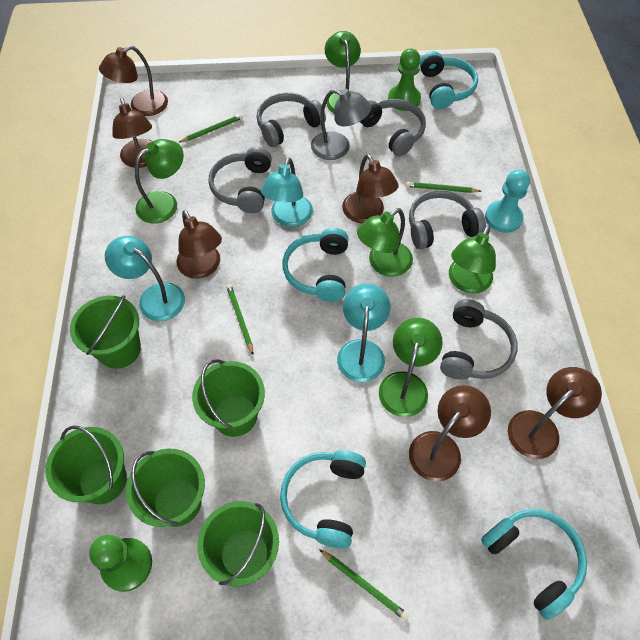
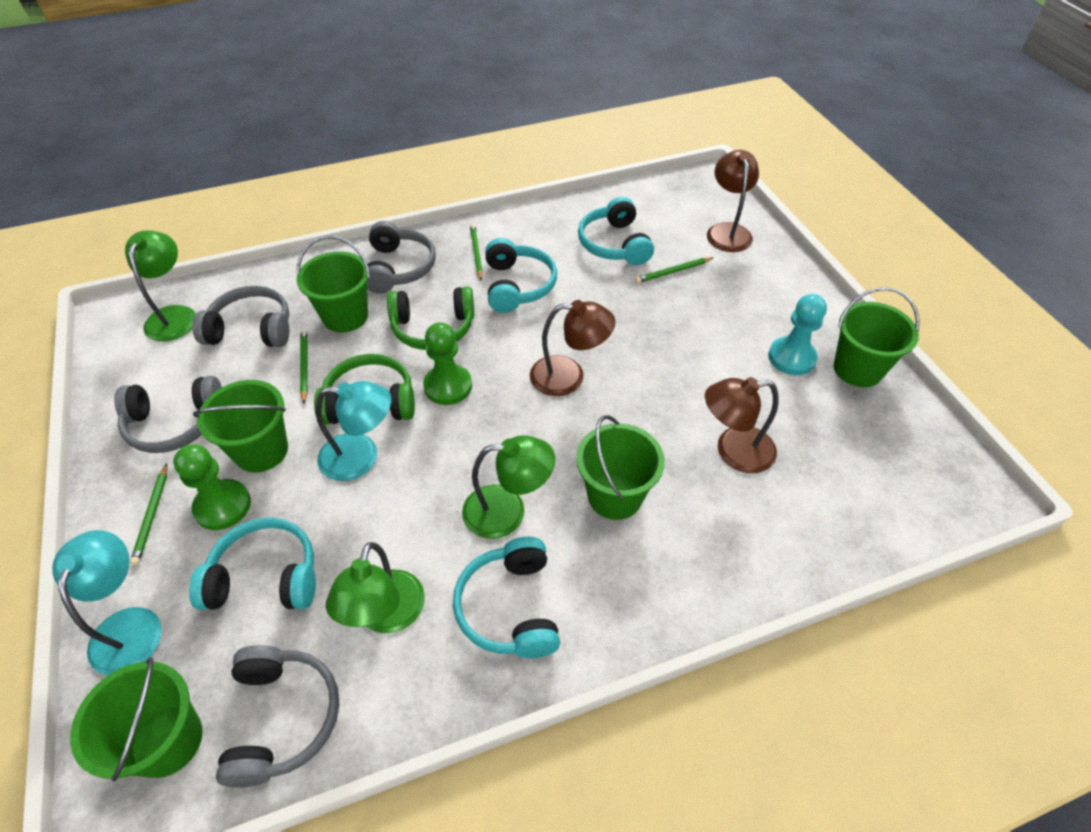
brown lamp: 6 -> 3
green headphones: 0 -> 2
green lamp: 5 -> 3
grey headphones: 5 -> 4
grey lamp: 1 -> 0
turquoise lamp: 3 -> 2

